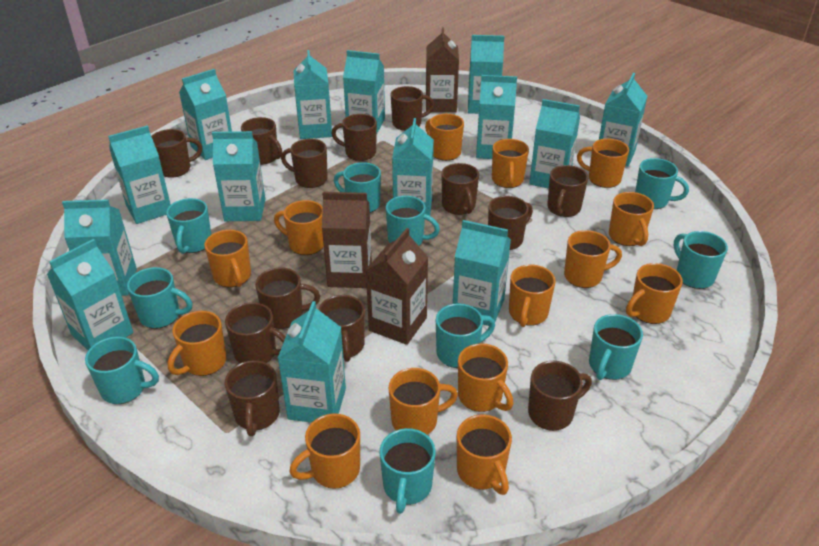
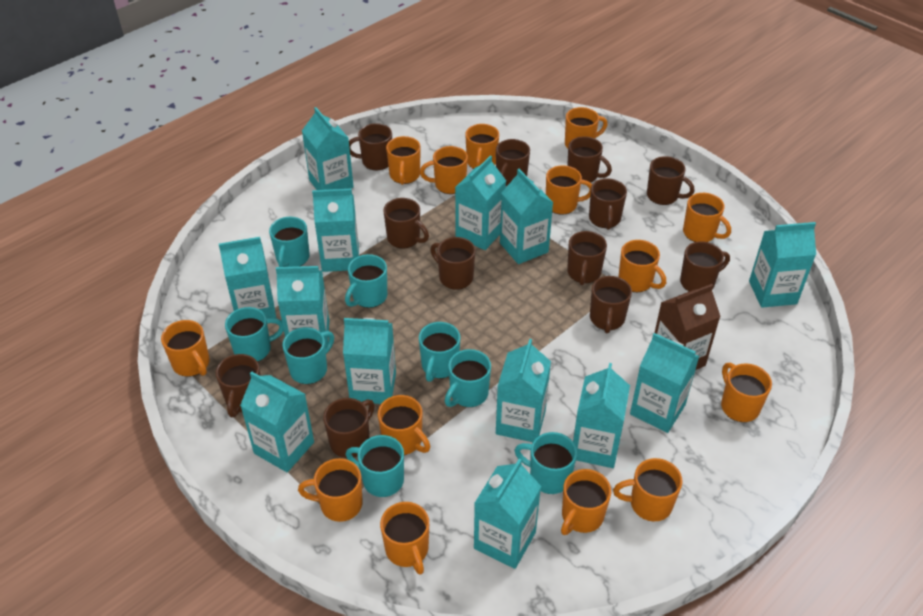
brown carton: 3 -> 1
brown mug: 13 -> 12
turquoise carton: 14 -> 13
turquoise mug: 10 -> 8

